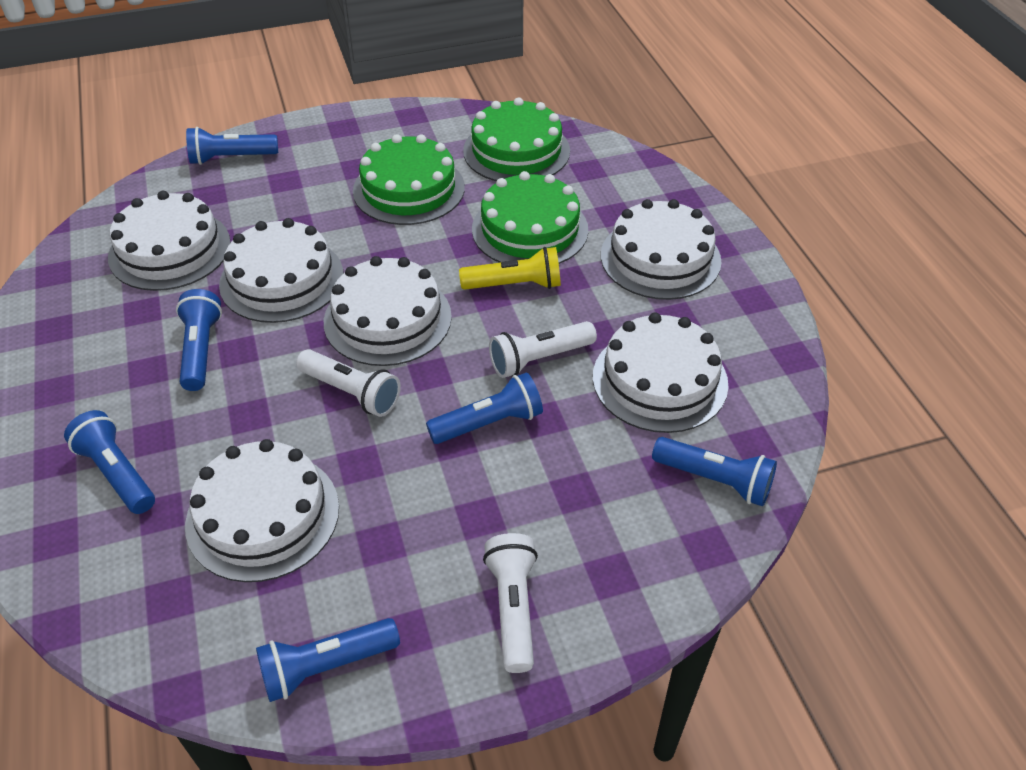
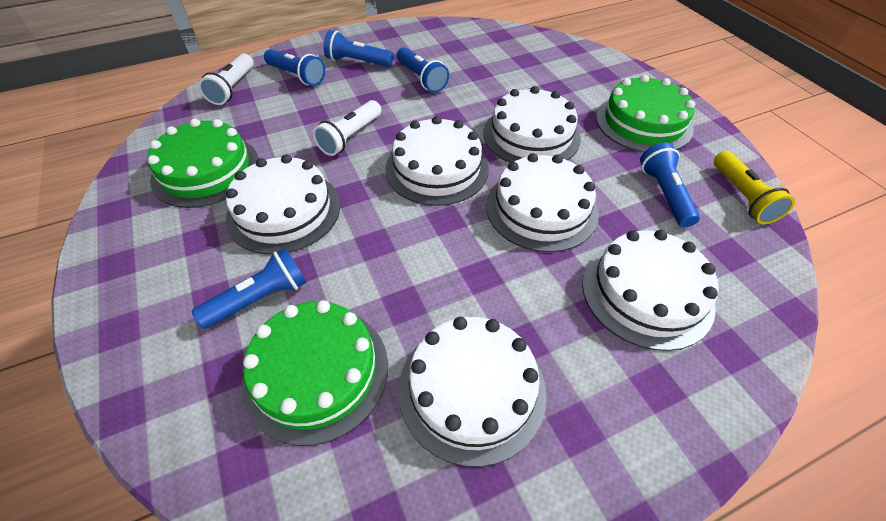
blue flashlight: 6 -> 5
white flashlight: 3 -> 2

